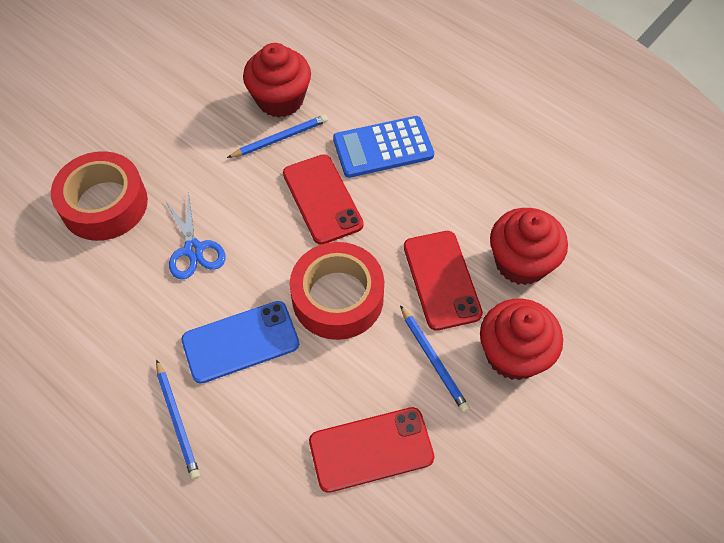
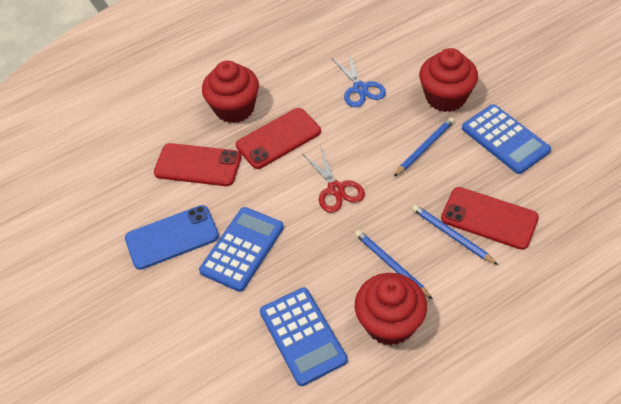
blue calculator: 1 -> 3
red scissors: 0 -> 1
red tape: 2 -> 0

